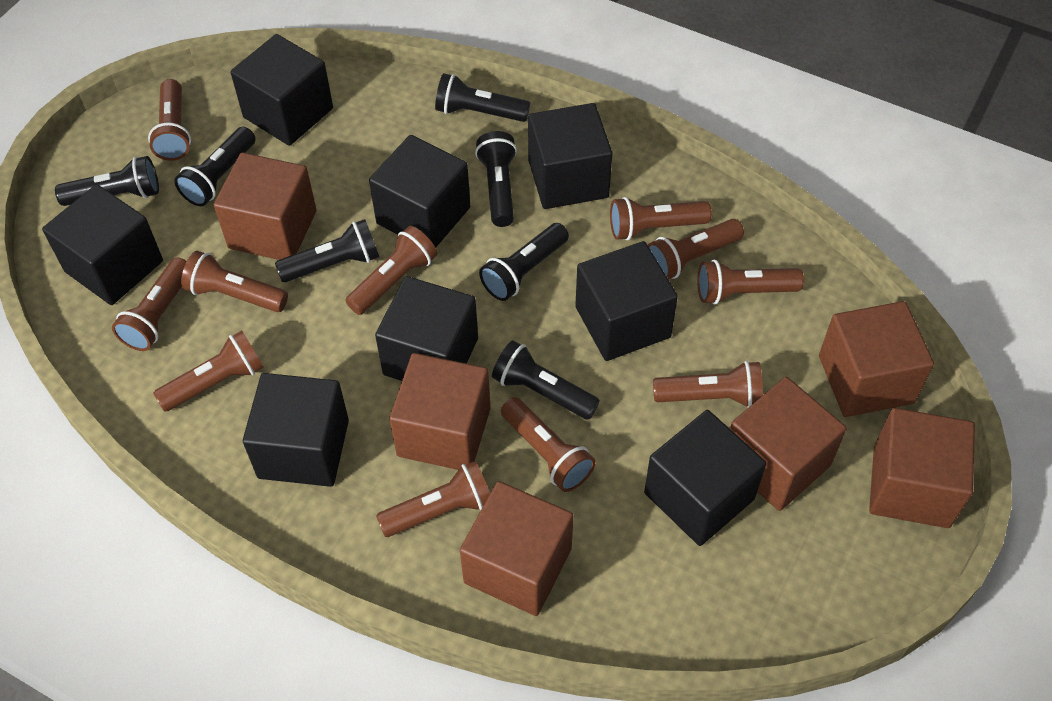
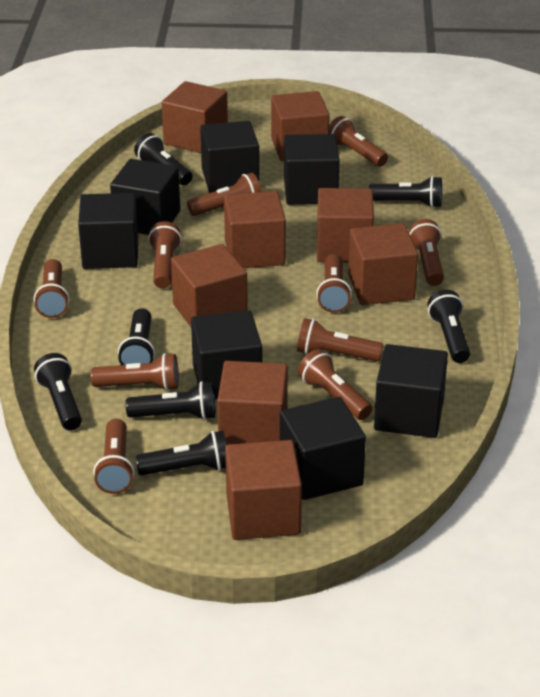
black cube: 8 -> 7
brown cube: 6 -> 8
brown flashlight: 11 -> 10

